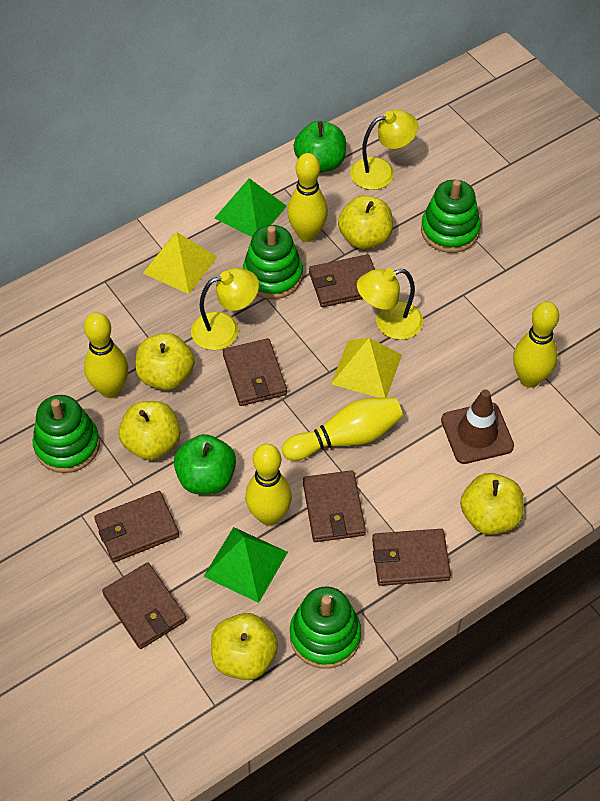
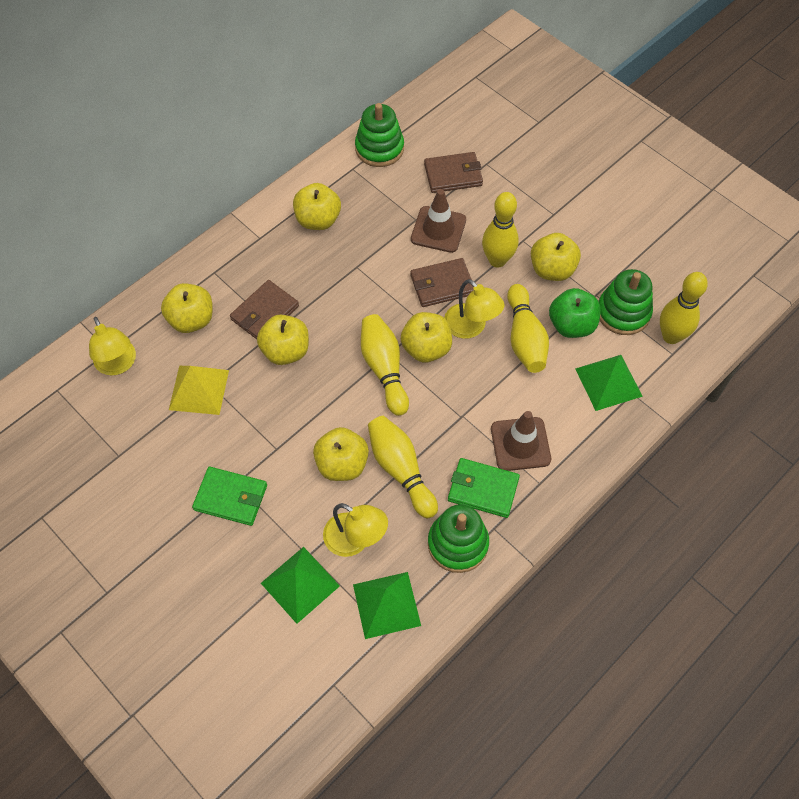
brown traffic cone: 1 -> 2
brown wallet: 6 -> 3
green apple: 2 -> 1
green pyramid: 2 -> 3
green stacking toy: 4 -> 3
green wallet: 0 -> 2
yellow apple: 5 -> 6
yellow pyramid: 2 -> 1

